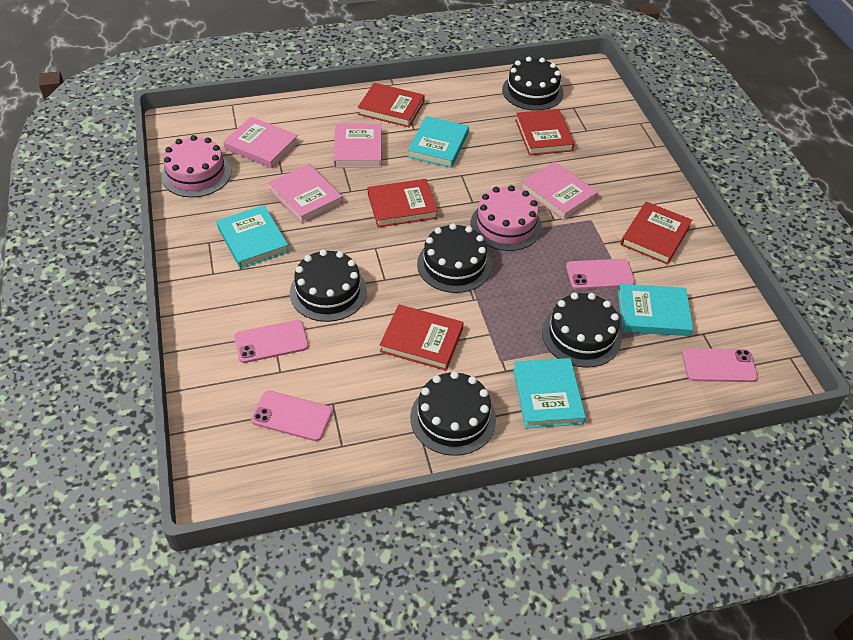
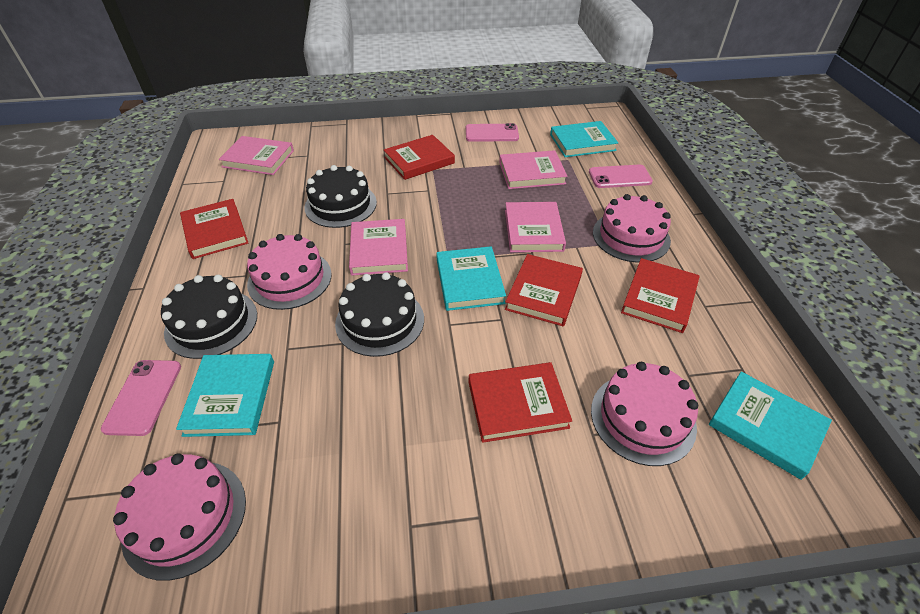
black cake: 5 -> 3
pink cake: 2 -> 4
pink phone: 4 -> 3

